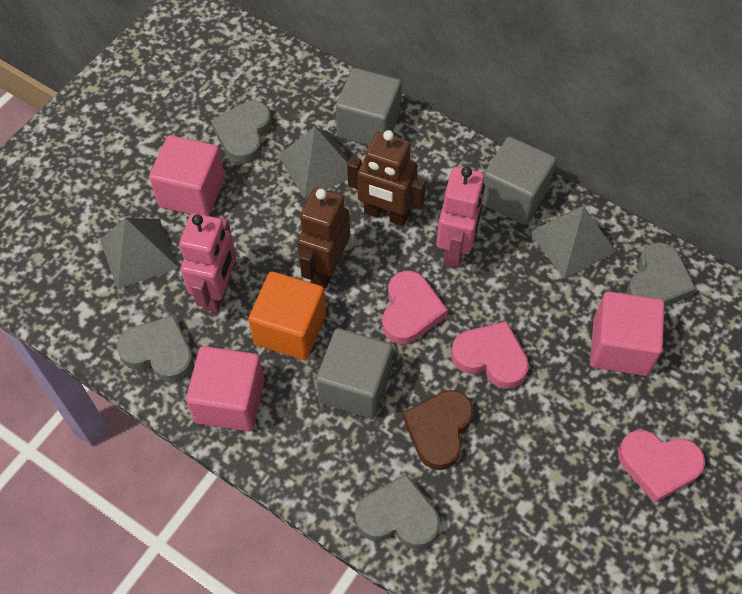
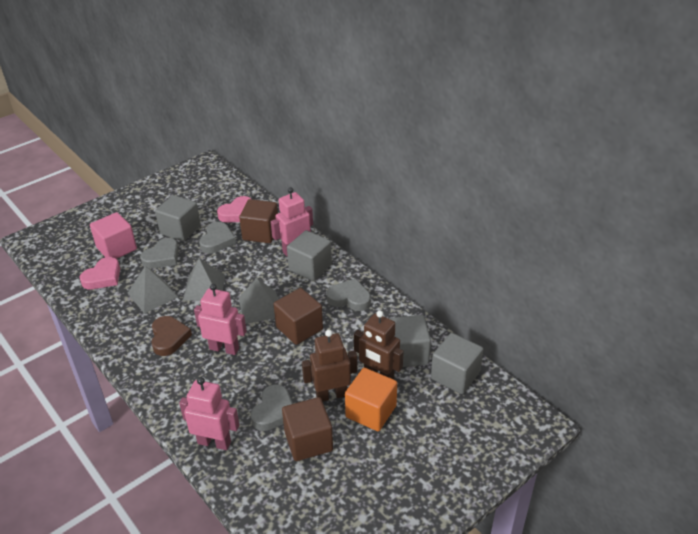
brown cube: 0 -> 3
grey cube: 3 -> 4
pink cube: 3 -> 1
pink heart: 3 -> 2
pink robot: 2 -> 3

